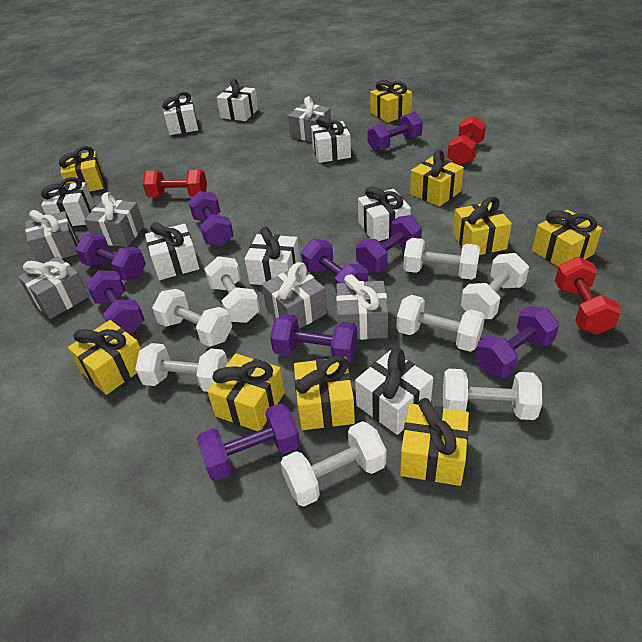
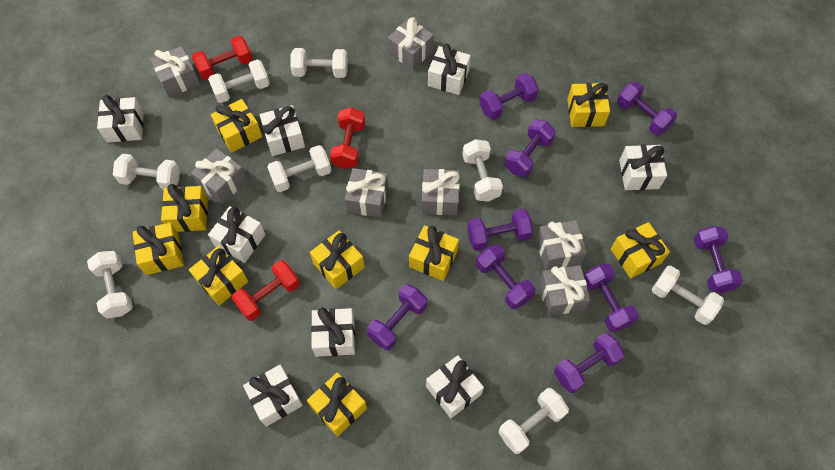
grey gift: 6 -> 7

